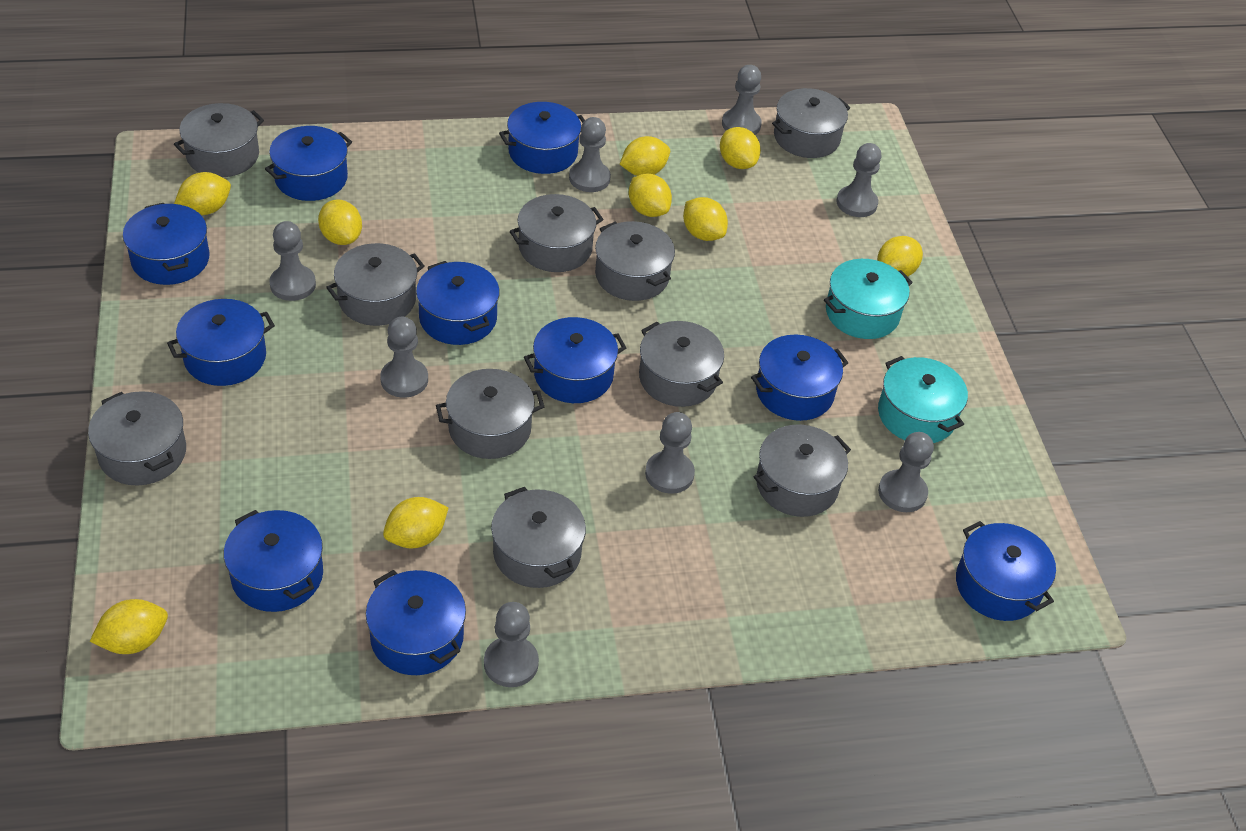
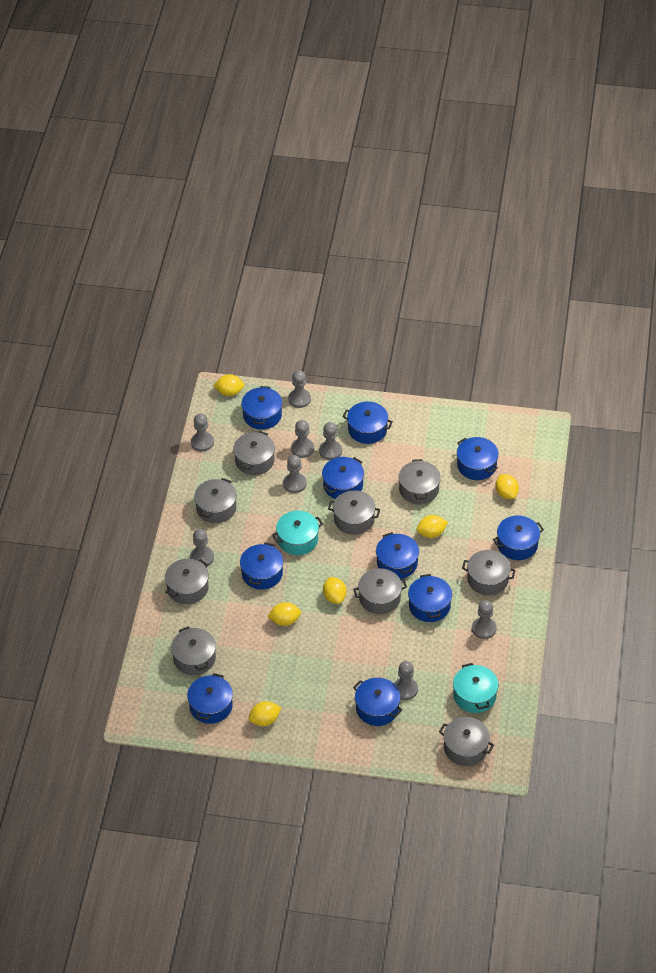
grey pot: 10 -> 9
yellow lemon: 9 -> 6

